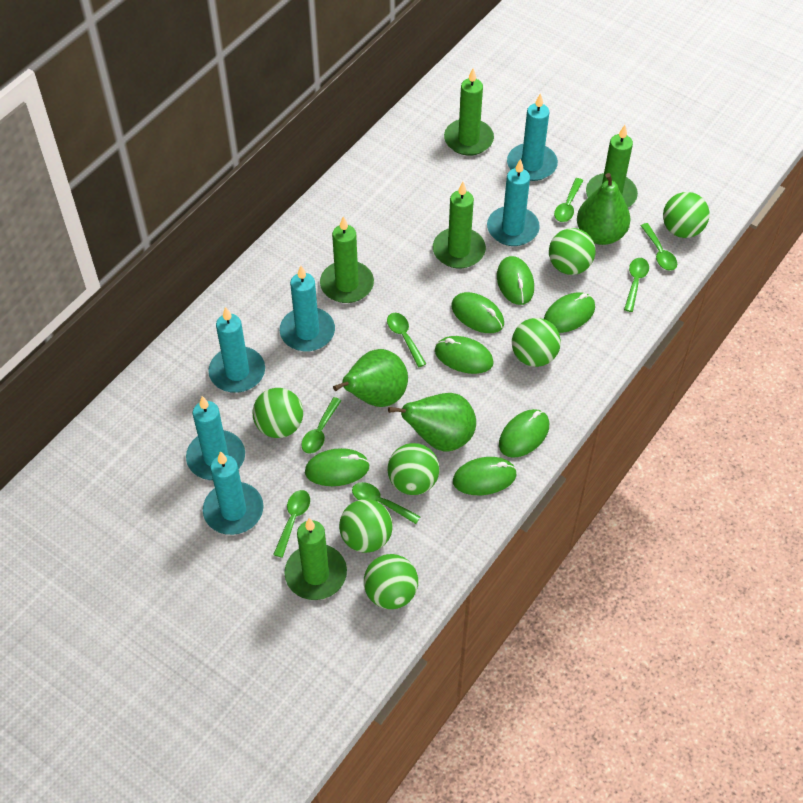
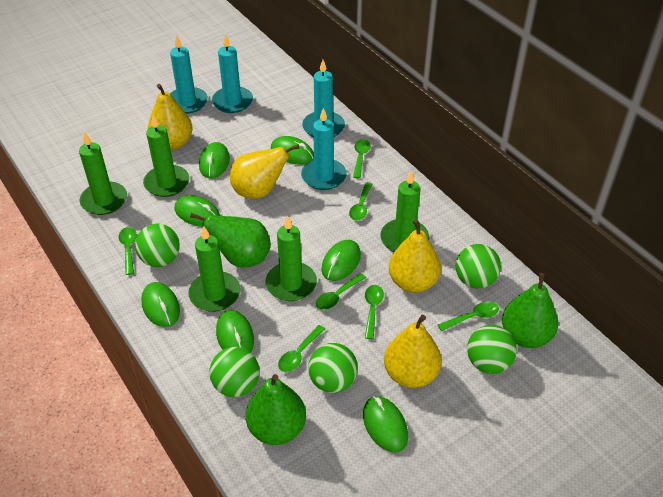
green ball: 7 -> 5
turquoise candle: 6 -> 4
yellow pear: 0 -> 4

